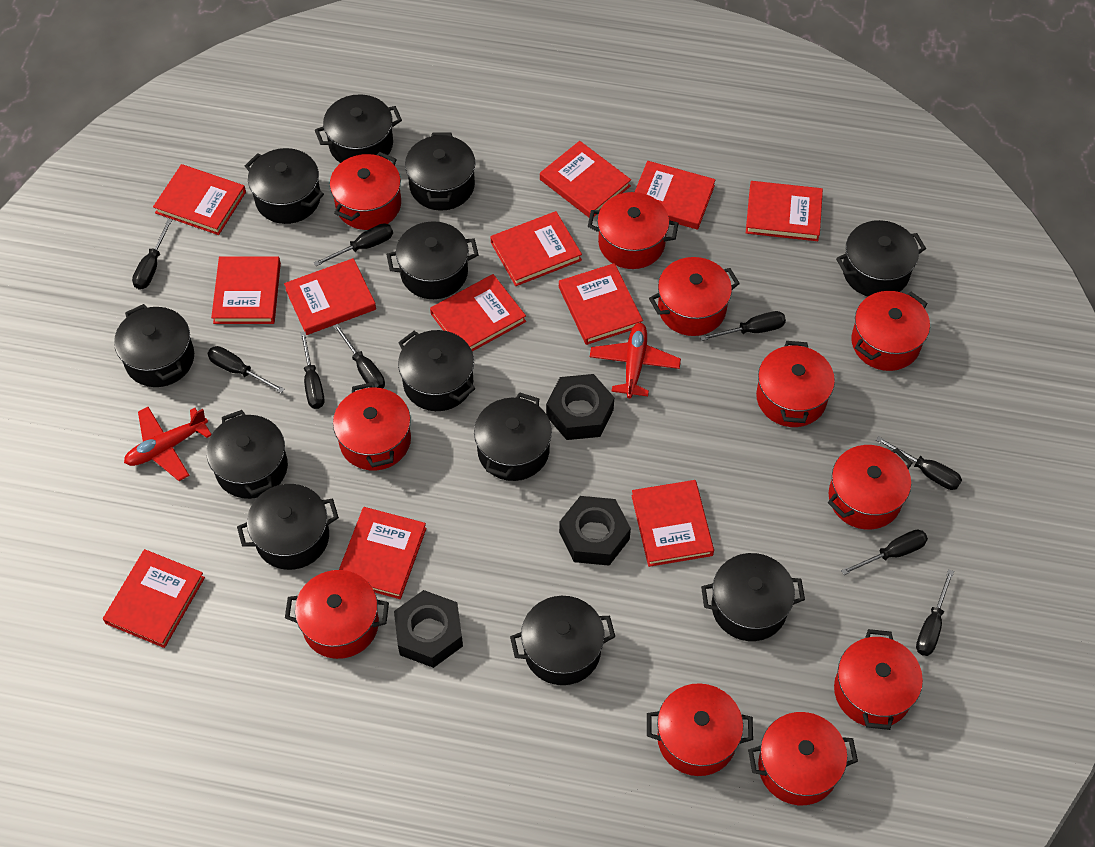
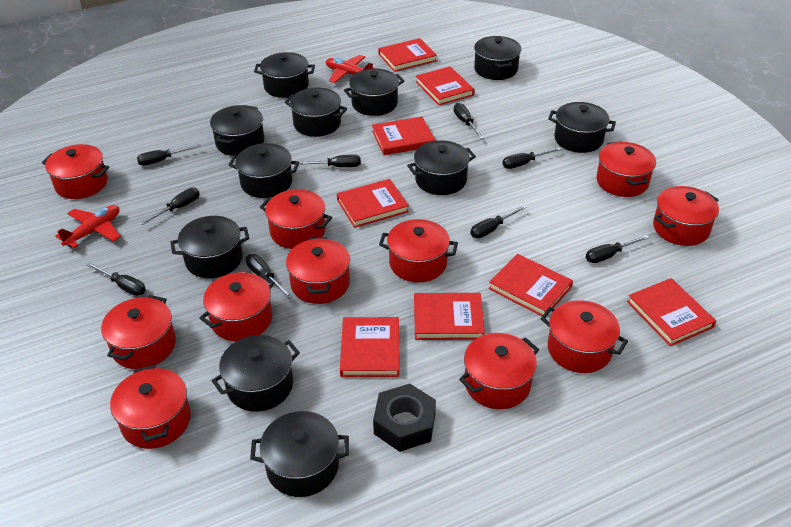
black nut: 3 -> 1
black pot: 12 -> 11
red book: 12 -> 8

